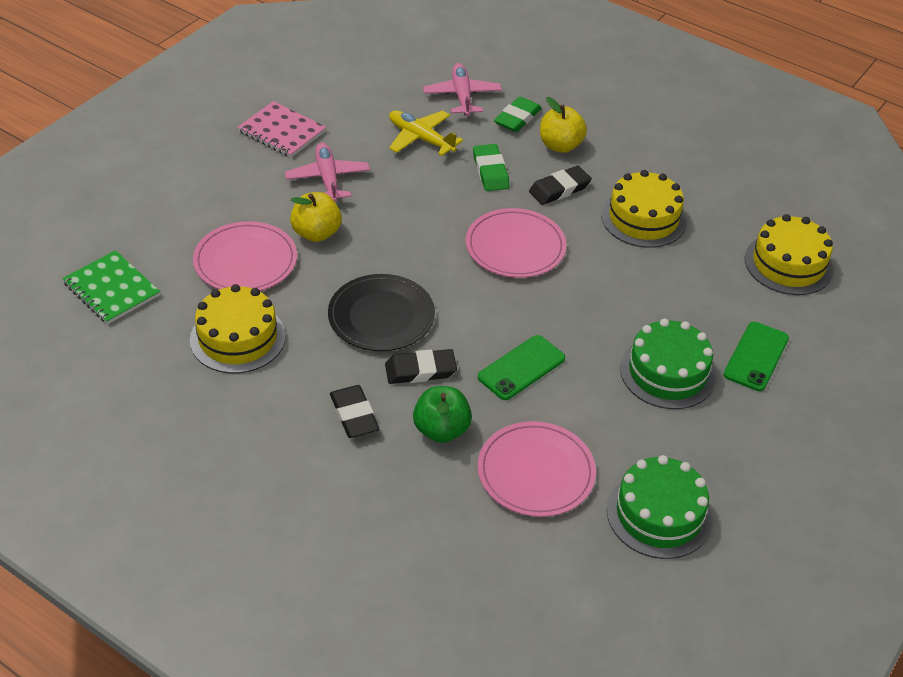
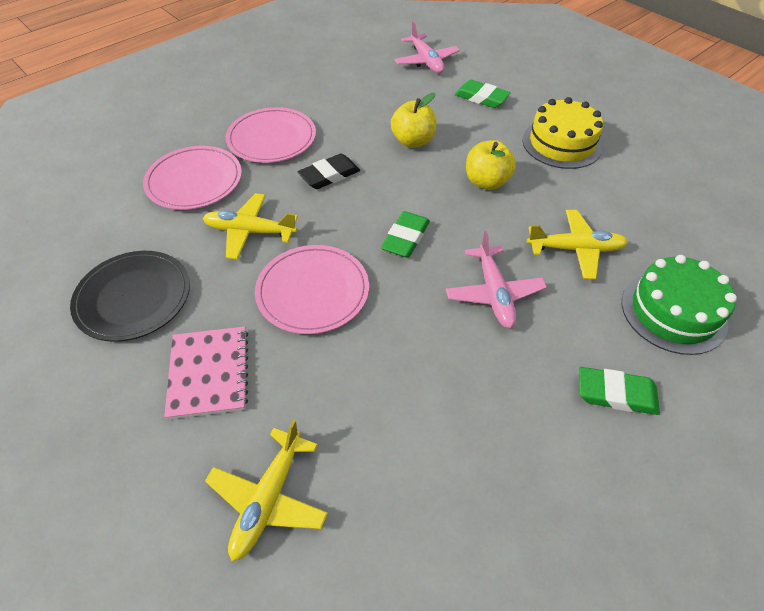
black eraser: 3 -> 1
green apple: 1 -> 0
green cake: 2 -> 1
green eraser: 2 -> 3
green notebook: 1 -> 0
green phone: 2 -> 0
yellow cake: 3 -> 1
yellow plane: 1 -> 3

